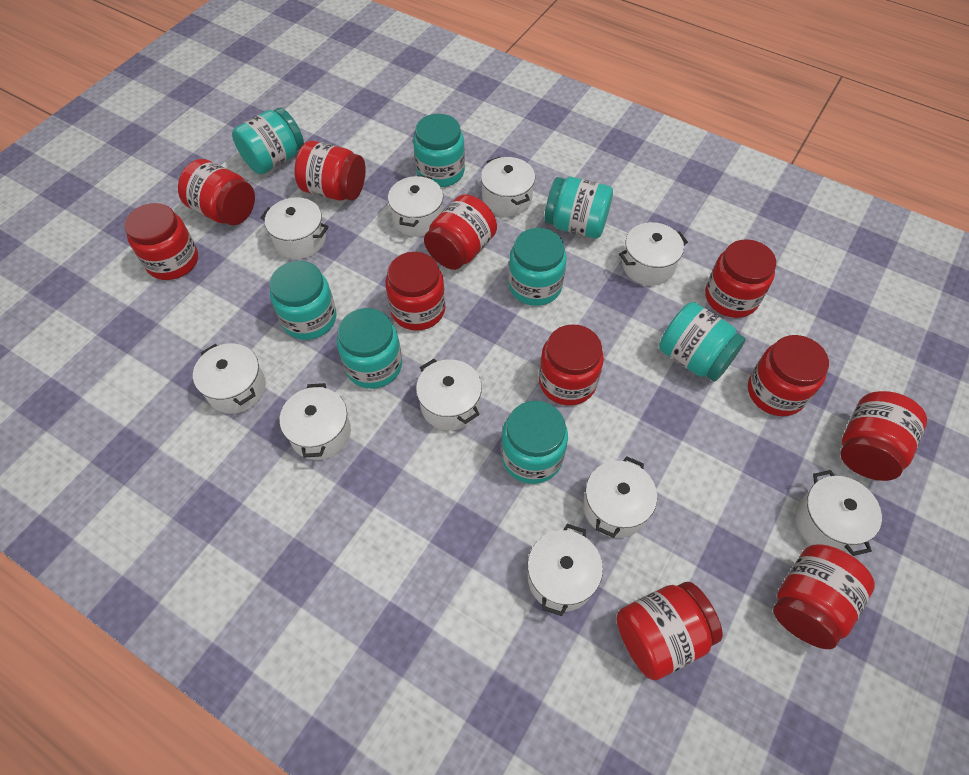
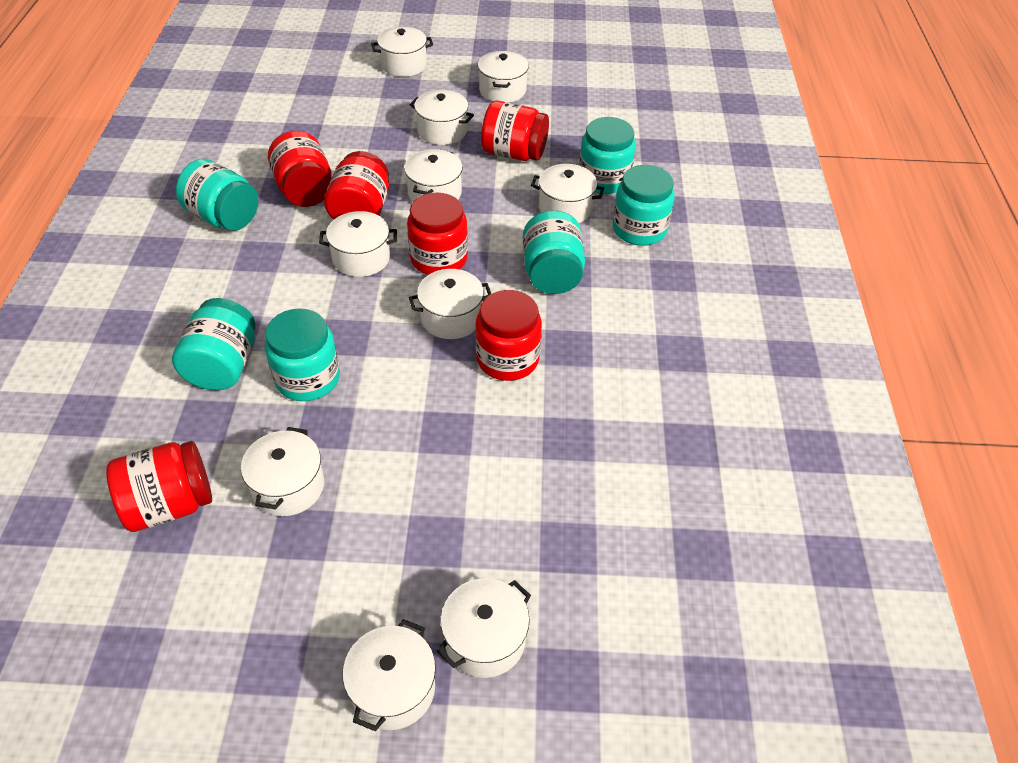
red jar: 11 -> 6
turquoise jar: 8 -> 6

